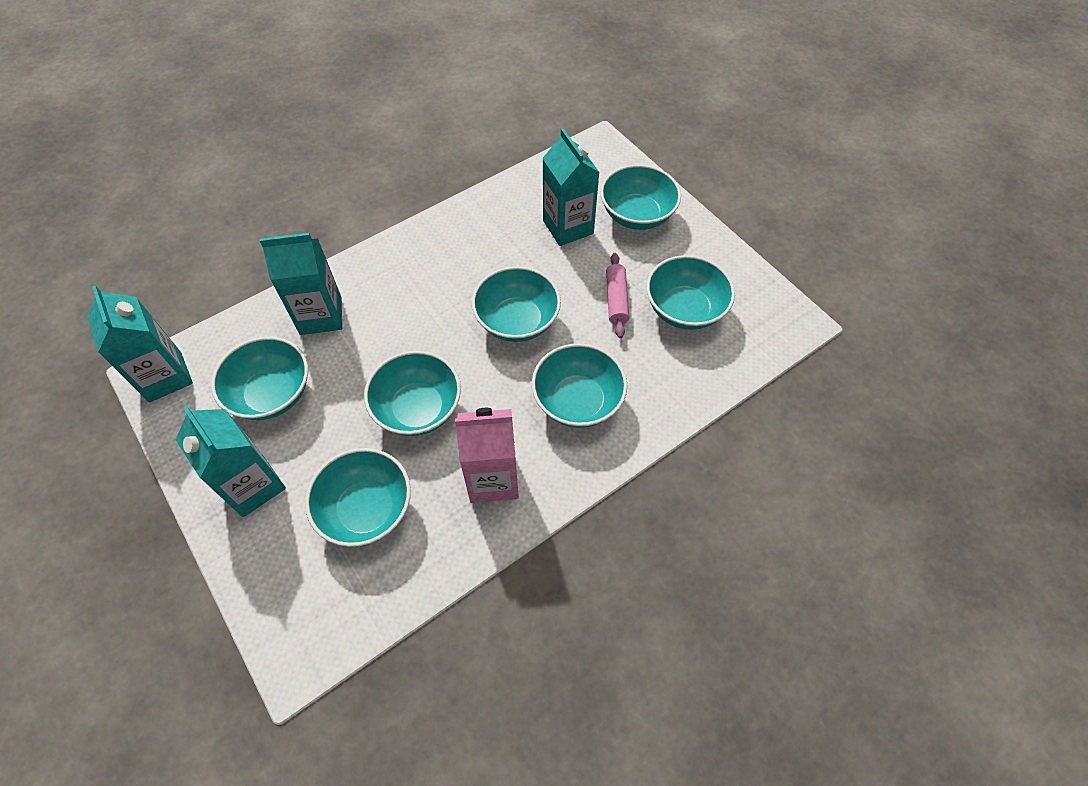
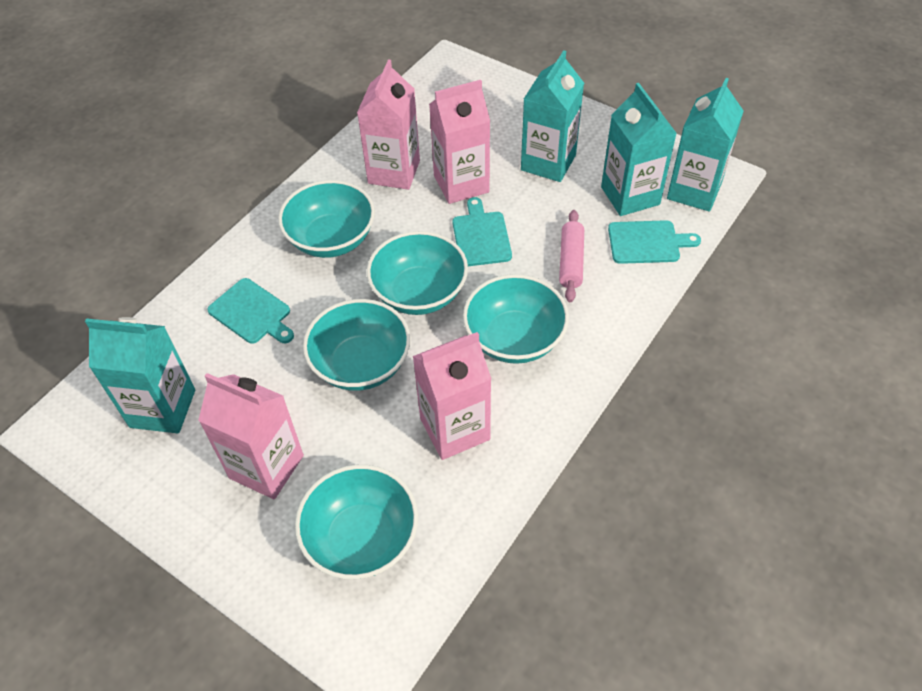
pink carton: 1 -> 4
turquoise bowl: 7 -> 5
turquoise cutting board: 0 -> 3

